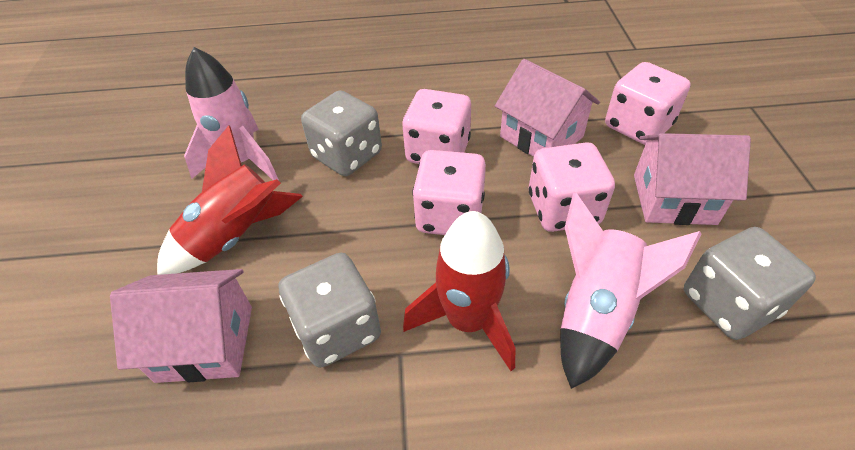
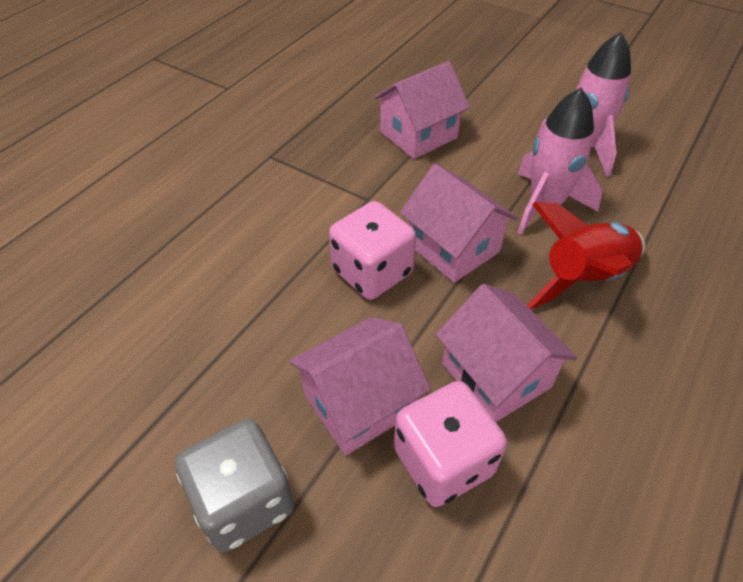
grey dice: 3 -> 1
pink dice: 4 -> 2
pink house: 3 -> 4
red rocket: 2 -> 1

